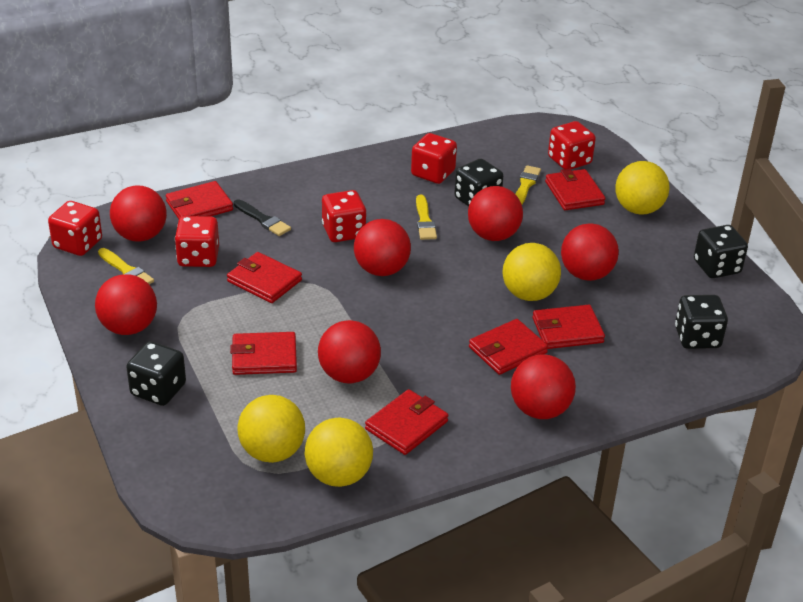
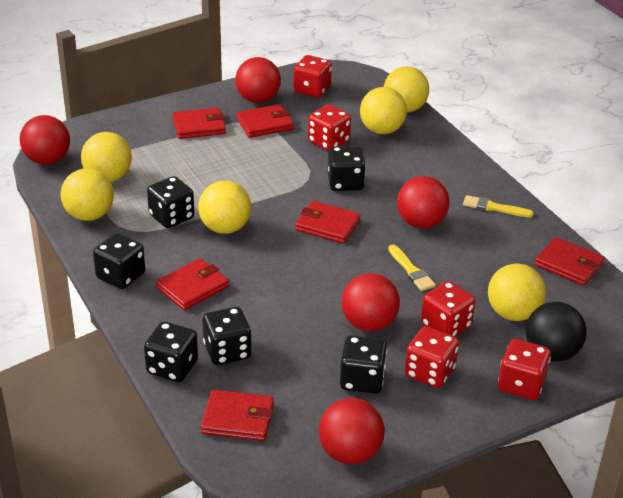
black ball: 0 -> 1
black brush: 1 -> 0
black dice: 4 -> 6
red ball: 7 -> 5
red wallet: 7 -> 6
yellow ball: 4 -> 6
yellow brush: 3 -> 2

